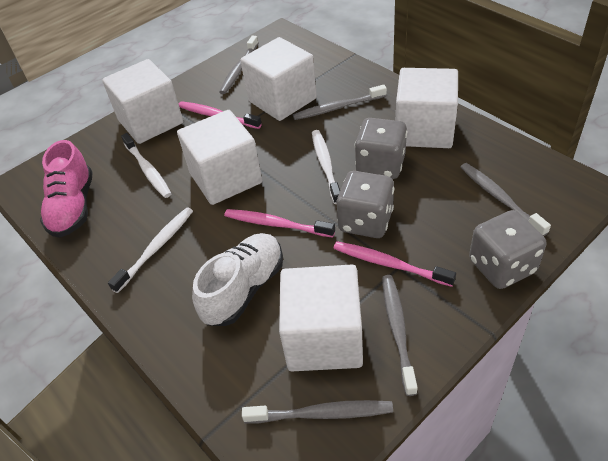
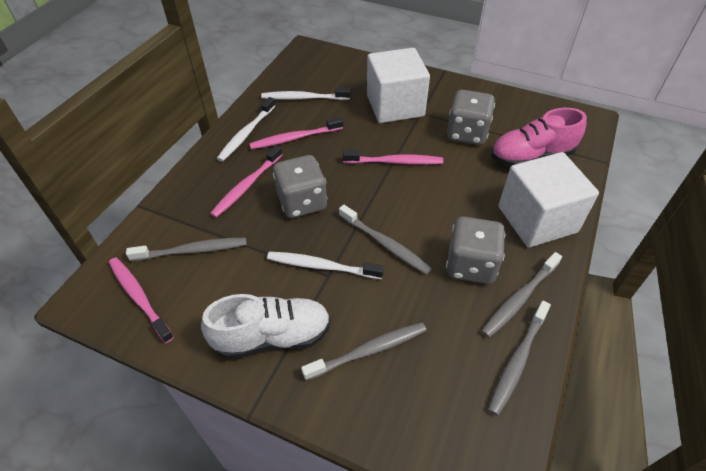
pink toothbrush: 3 -> 4
white cube: 5 -> 2

